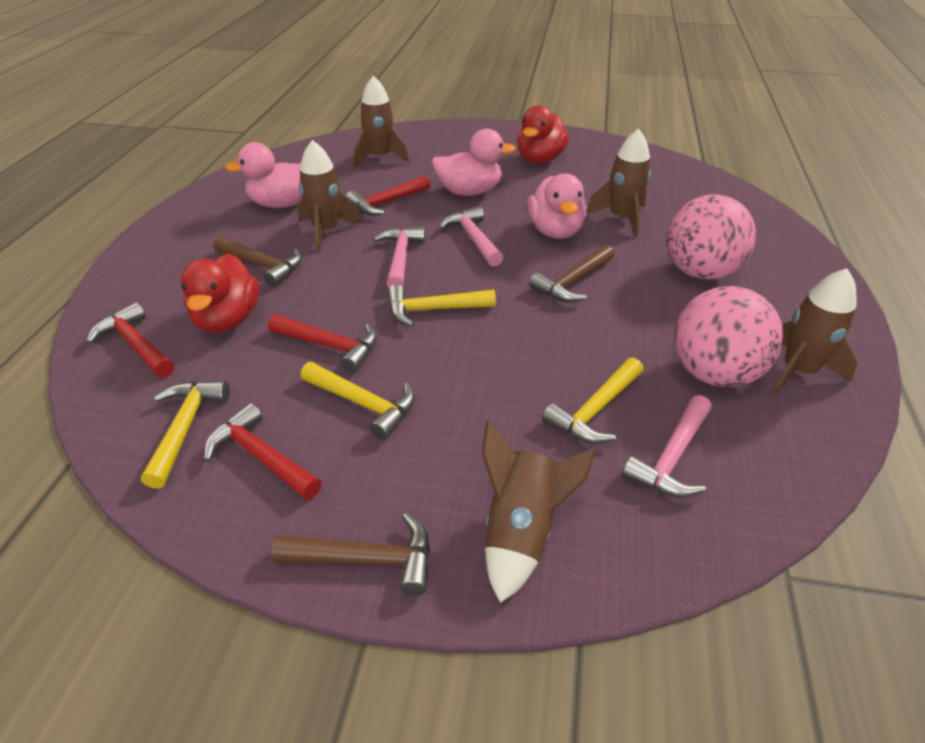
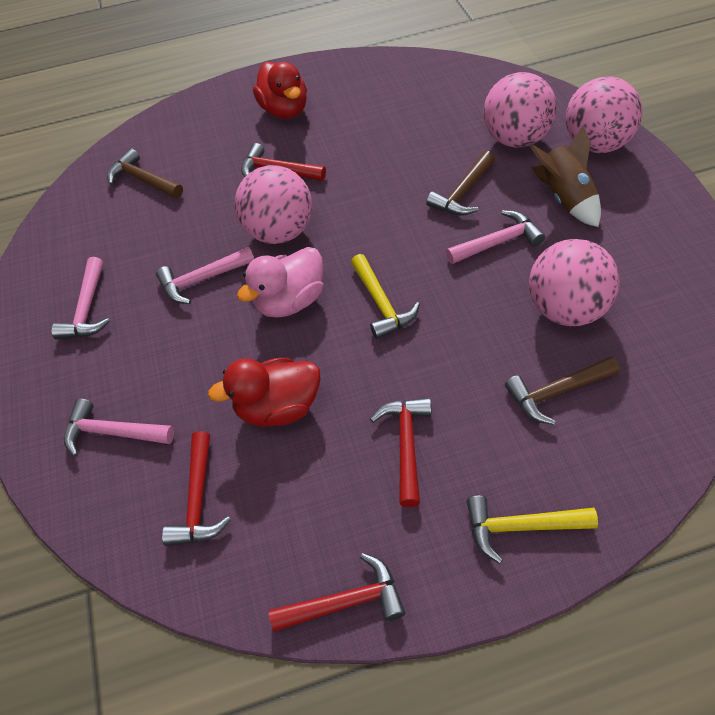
brown rocket: 5 -> 1
pink ball: 2 -> 4
pink duck: 3 -> 1
pink hammer: 3 -> 4
yellow hammer: 4 -> 2

